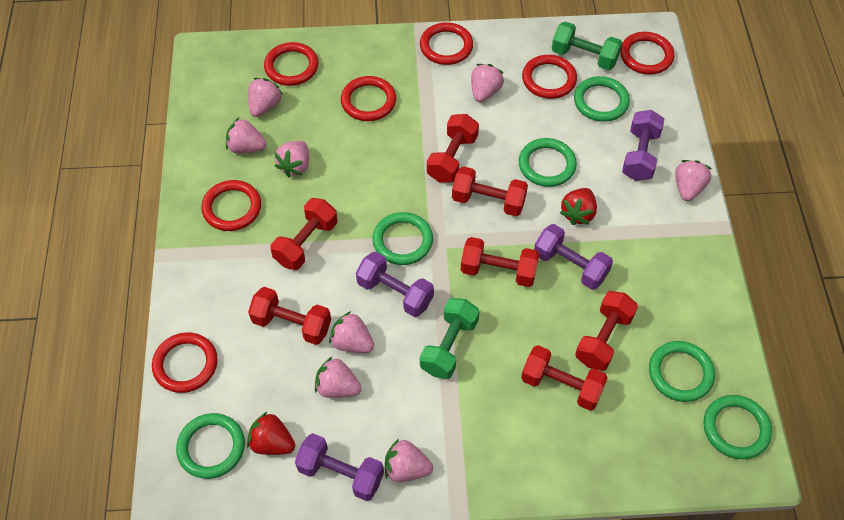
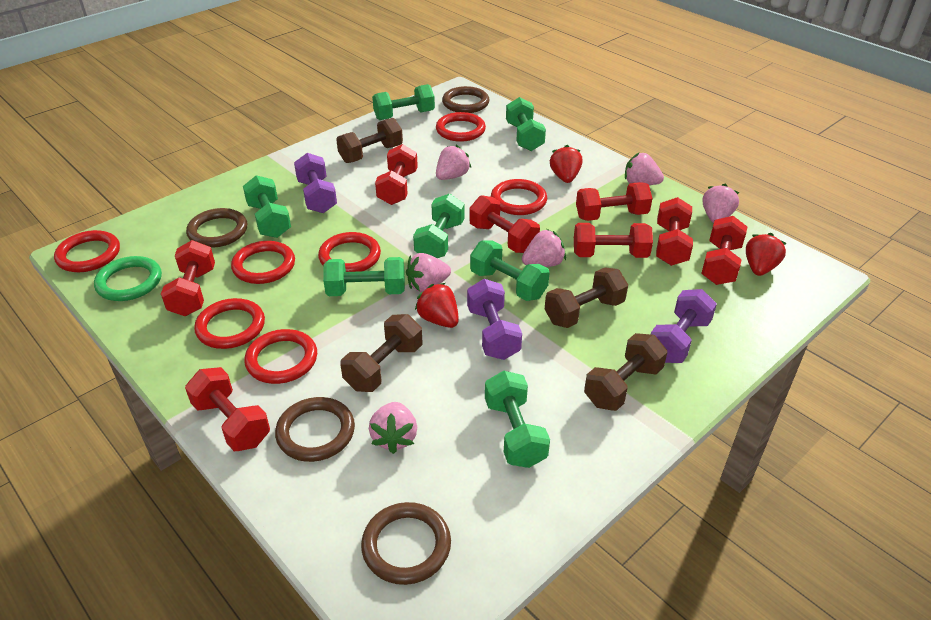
brown dumbbell: 0 -> 4
brown ring: 0 -> 4
green dumbbell: 2 -> 7
green ring: 6 -> 1
pink strawberry: 8 -> 6
purple dumbbell: 4 -> 3
red dumbbell: 7 -> 8
red strawberry: 2 -> 3

